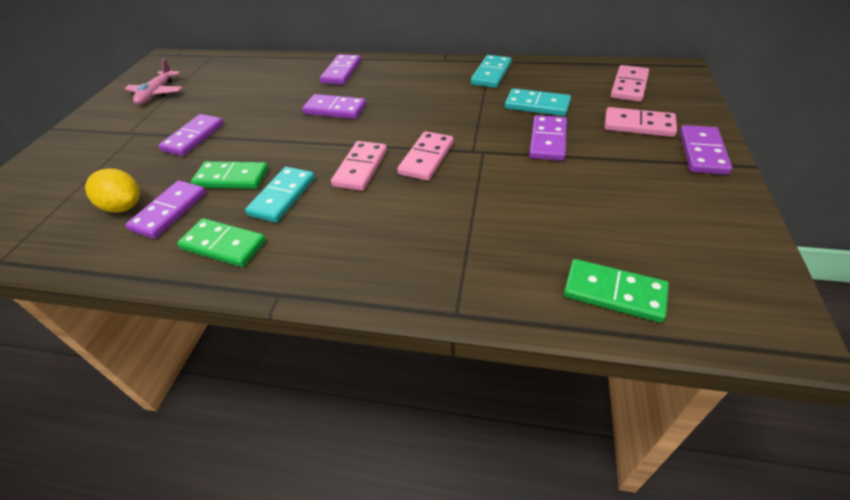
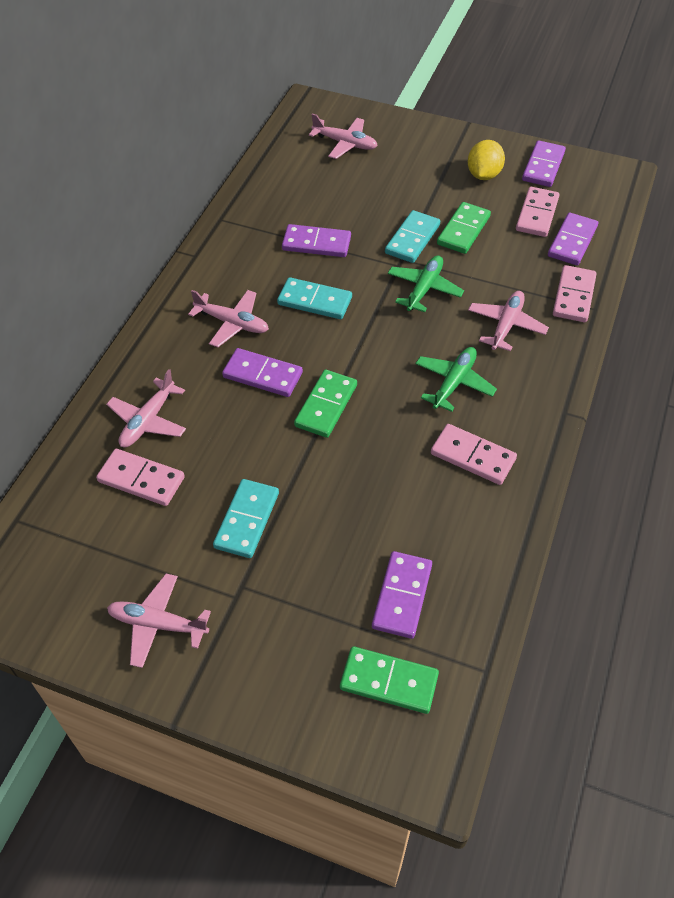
green plane: 0 -> 2
pink plane: 1 -> 5
purple domino: 6 -> 5

